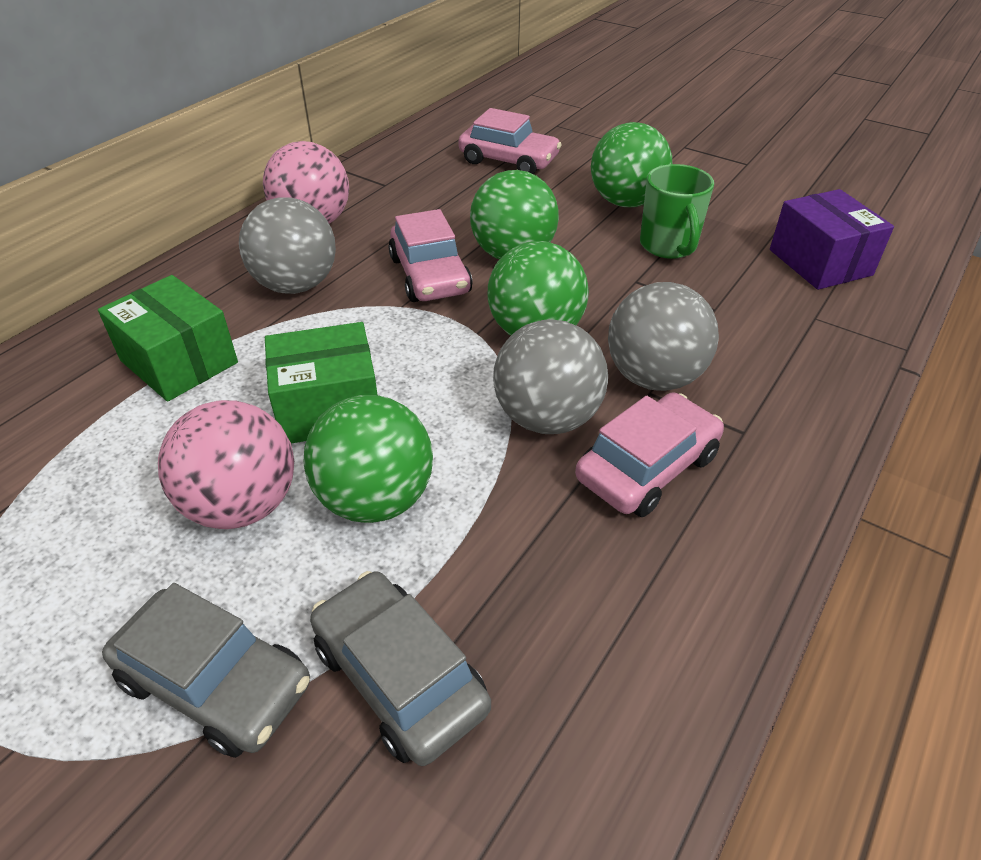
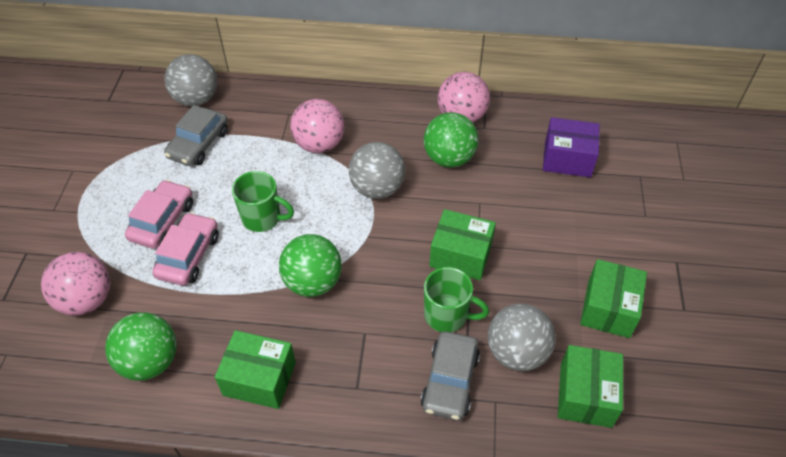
green ball: 4 -> 3
green box: 2 -> 4
green mug: 1 -> 2
pink ball: 2 -> 3
pink car: 3 -> 2

